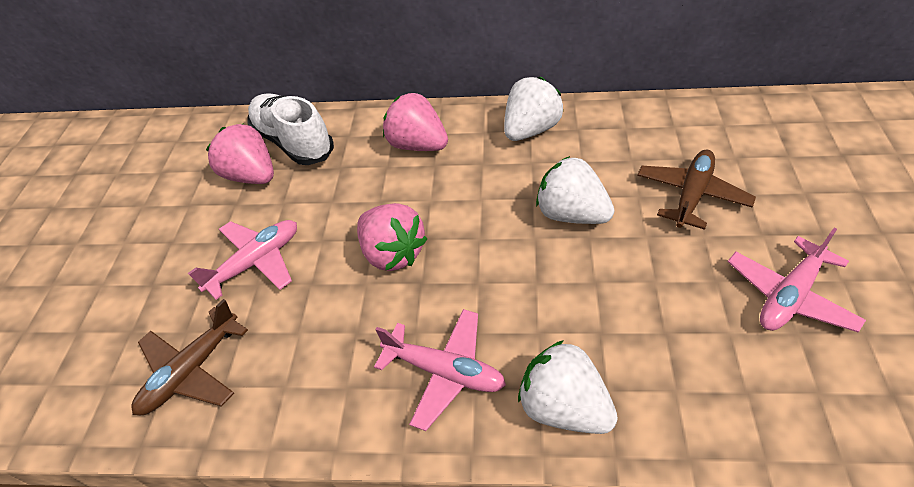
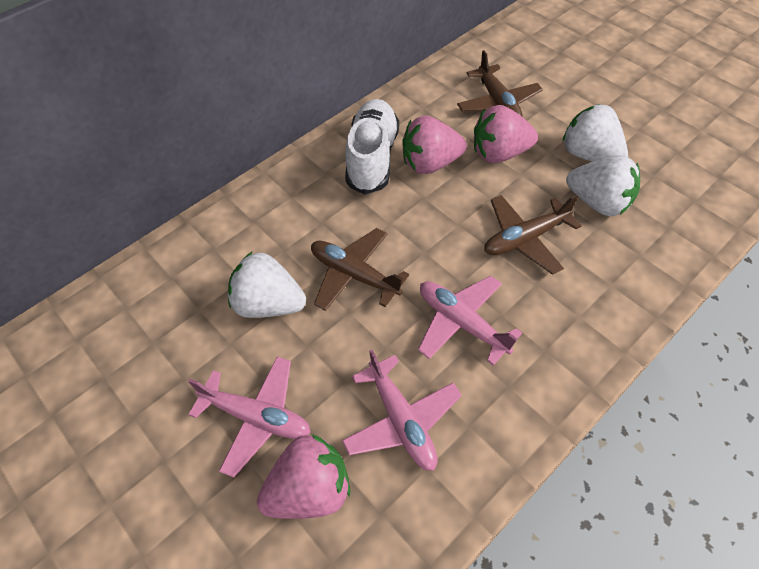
brown plane: 2 -> 3

